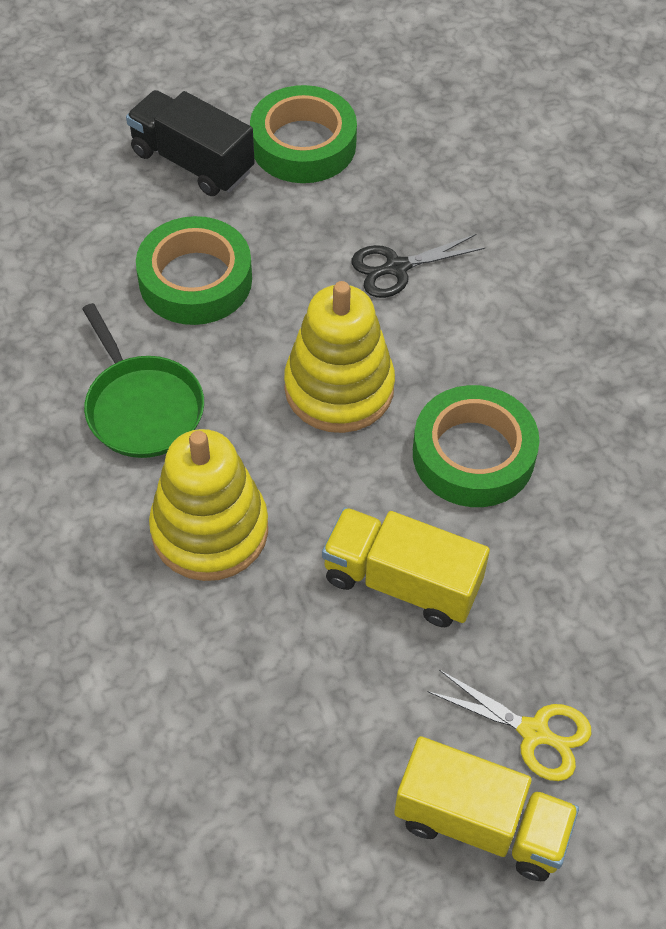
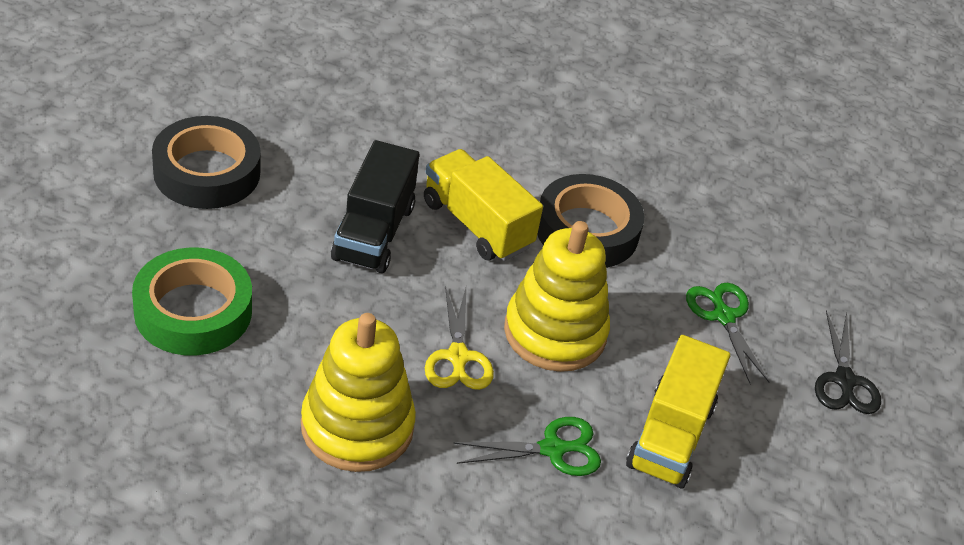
black tape: 0 -> 2
green pan: 1 -> 0
green scissors: 0 -> 2
green tape: 3 -> 1

